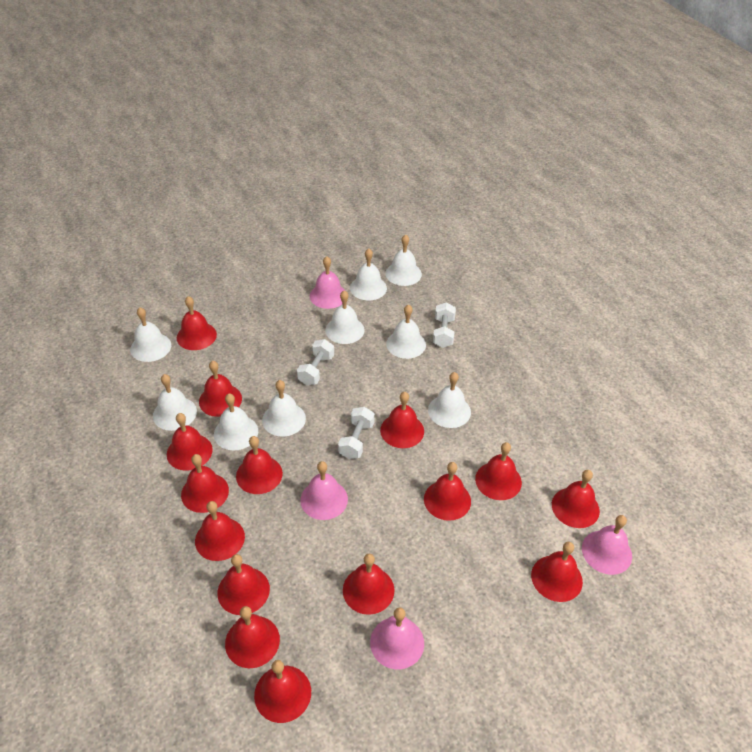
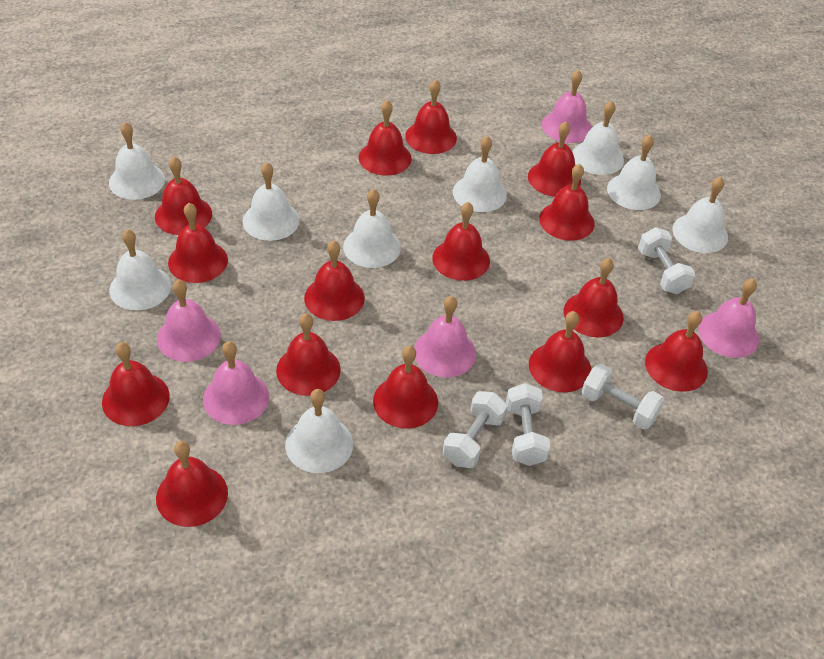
pink bell: 4 -> 5
white dumbbell: 3 -> 4

